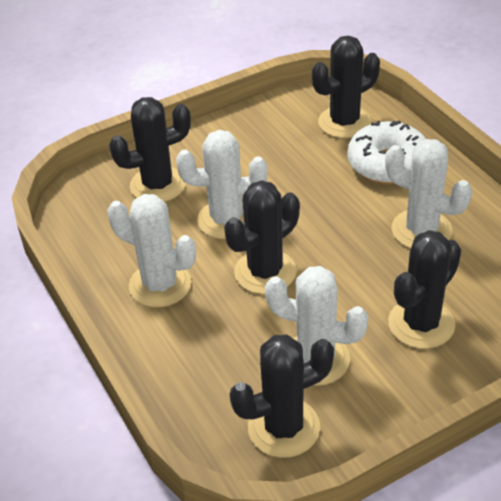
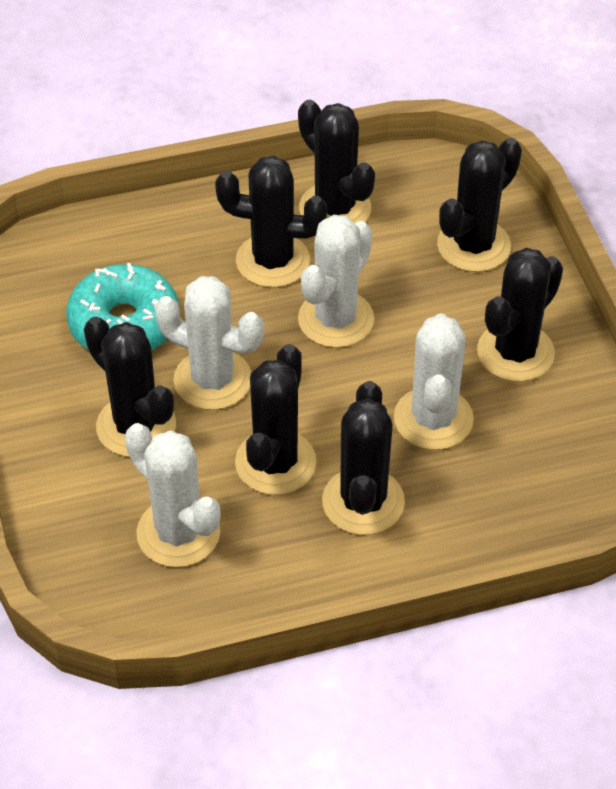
black cactus: 5 -> 7
turquoise donut: 0 -> 1
white donut: 1 -> 0

